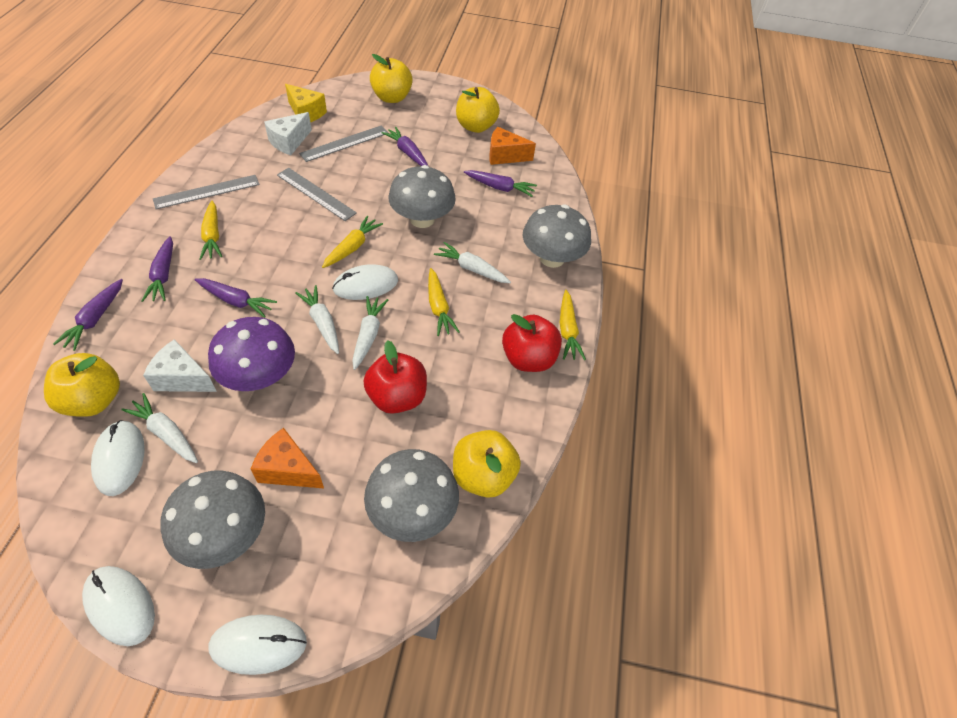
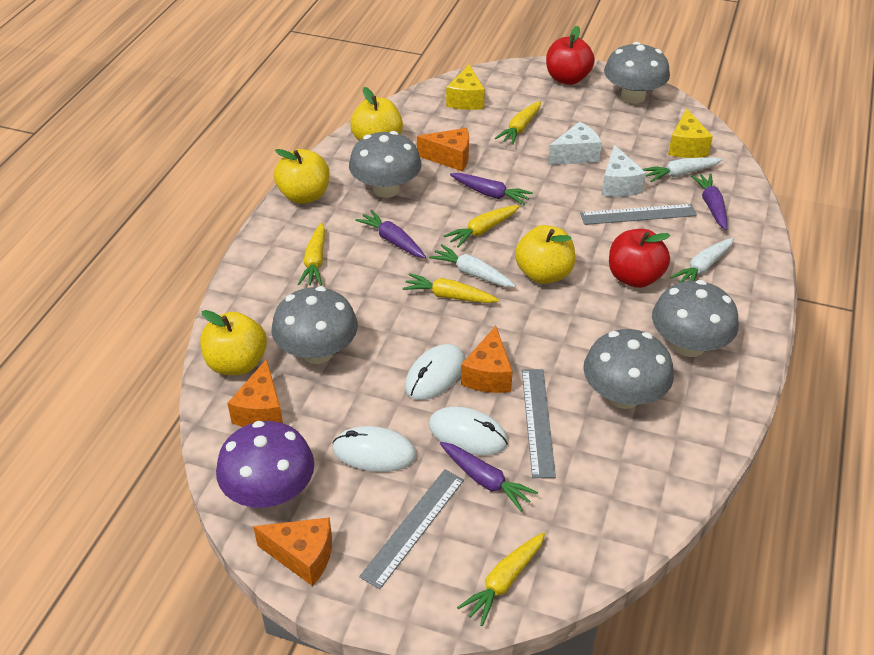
grey mushroom: 4 -> 5
orange cheese: 2 -> 4
purple carrot: 5 -> 4
white carrot: 4 -> 3
white mouse: 4 -> 3
yellow carrot: 4 -> 5
yellow cheese: 1 -> 2

